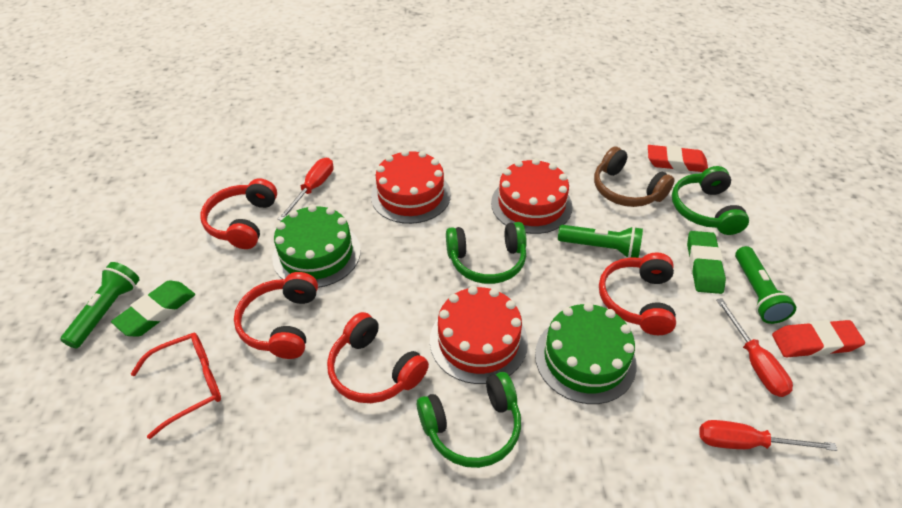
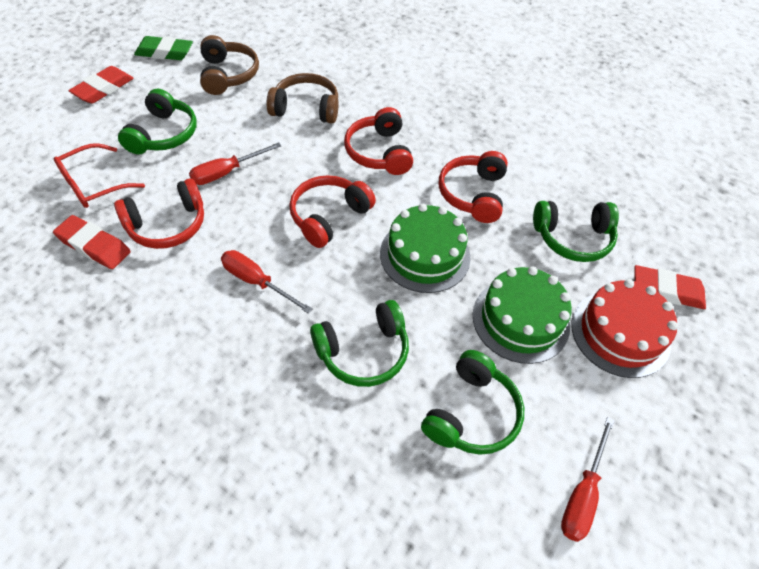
brown headphones: 1 -> 2
green eraser: 2 -> 1
green flashlight: 3 -> 0
green headphones: 3 -> 4
red cake: 3 -> 1
red eraser: 2 -> 3

